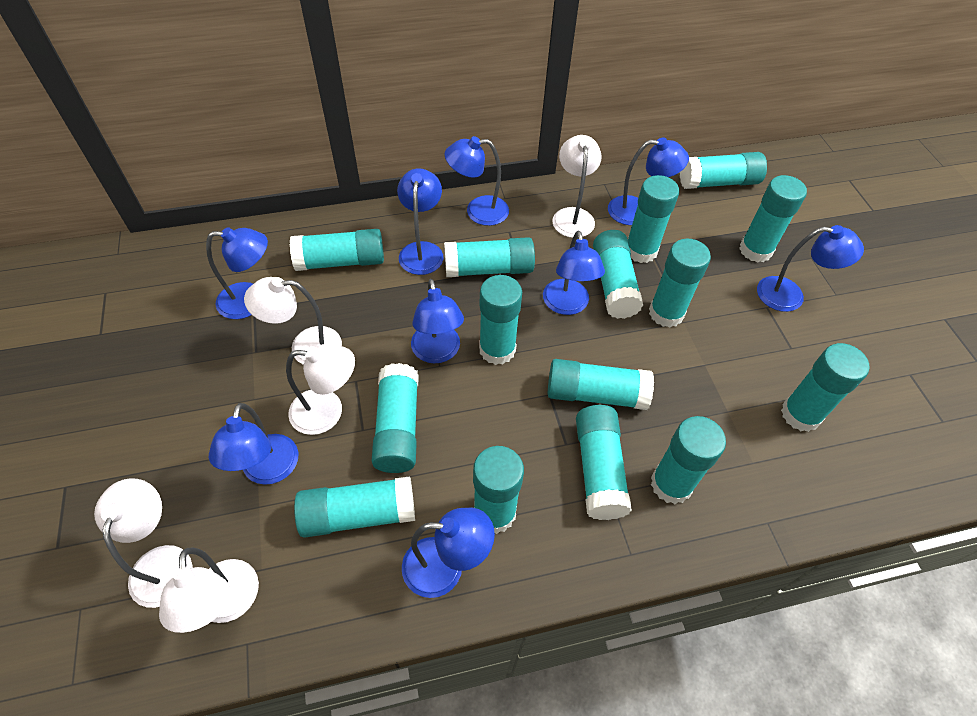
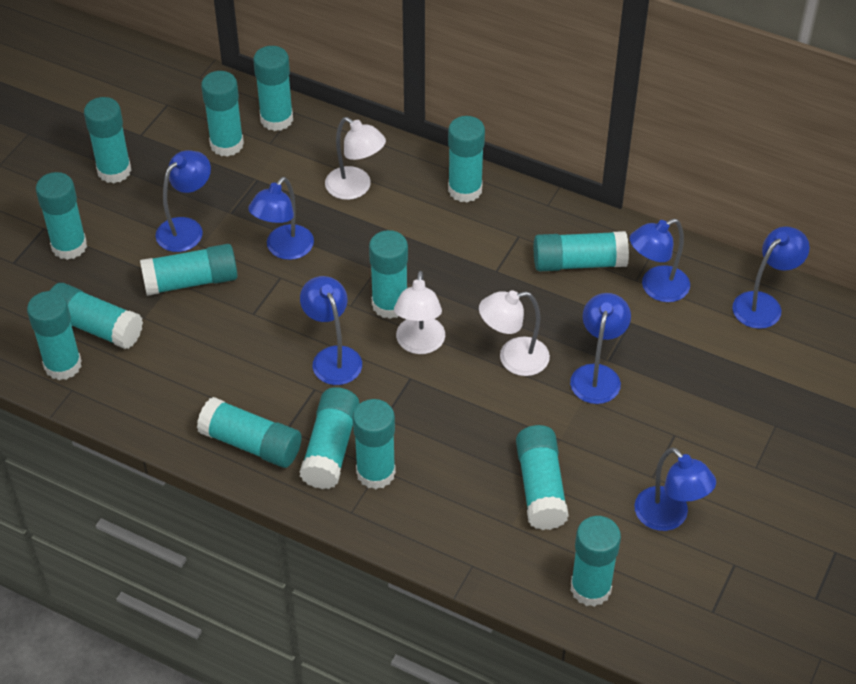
blue lamp: 9 -> 7
white lamp: 5 -> 3

